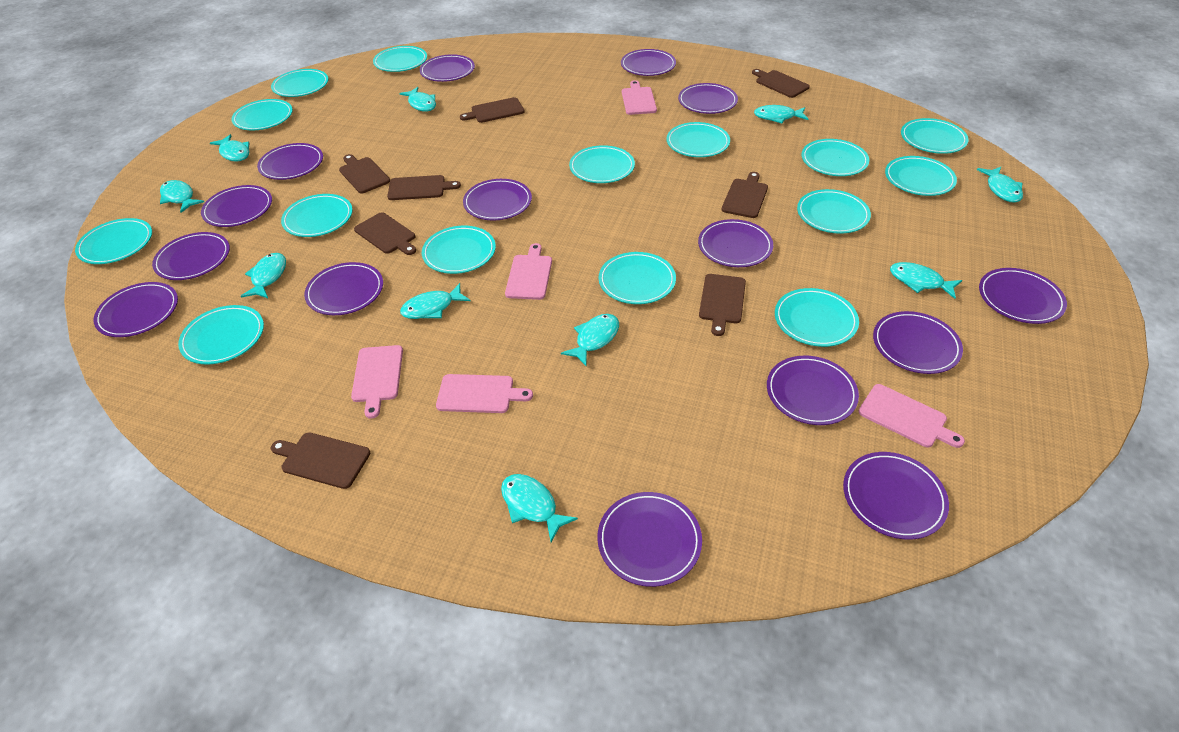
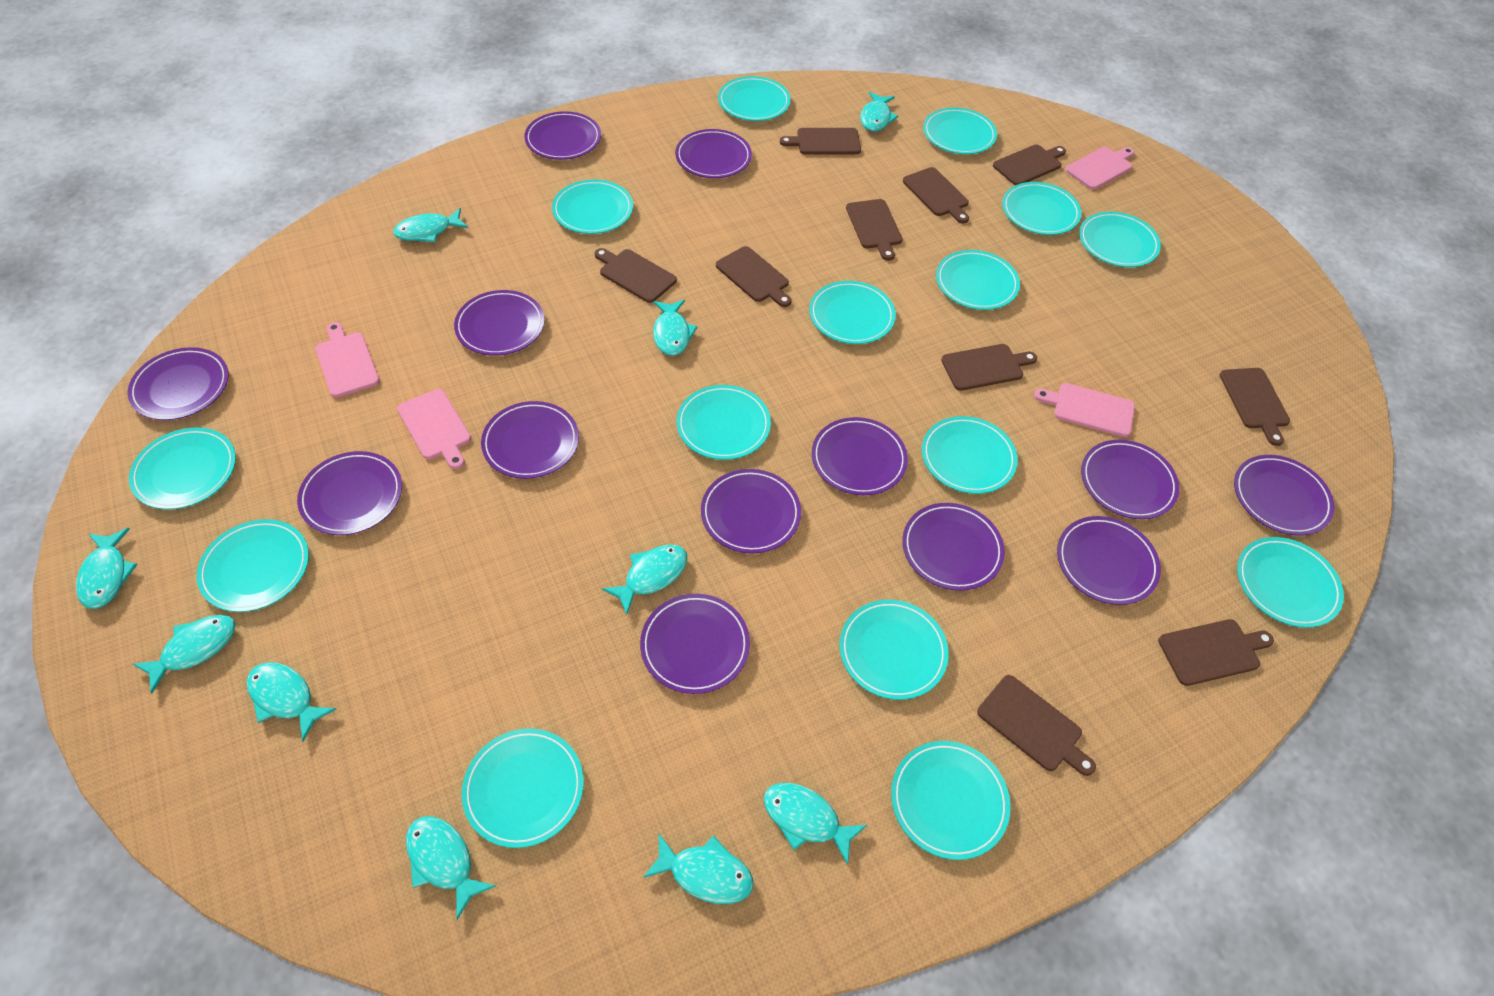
brown cutting board: 8 -> 10
pink cutting board: 5 -> 4
purple plate: 15 -> 13

